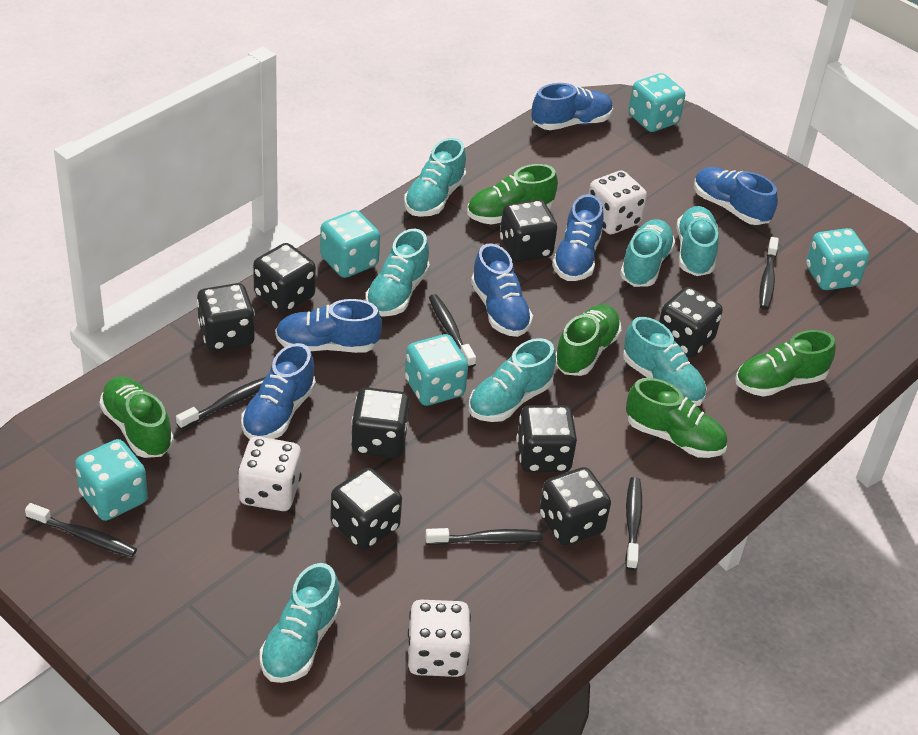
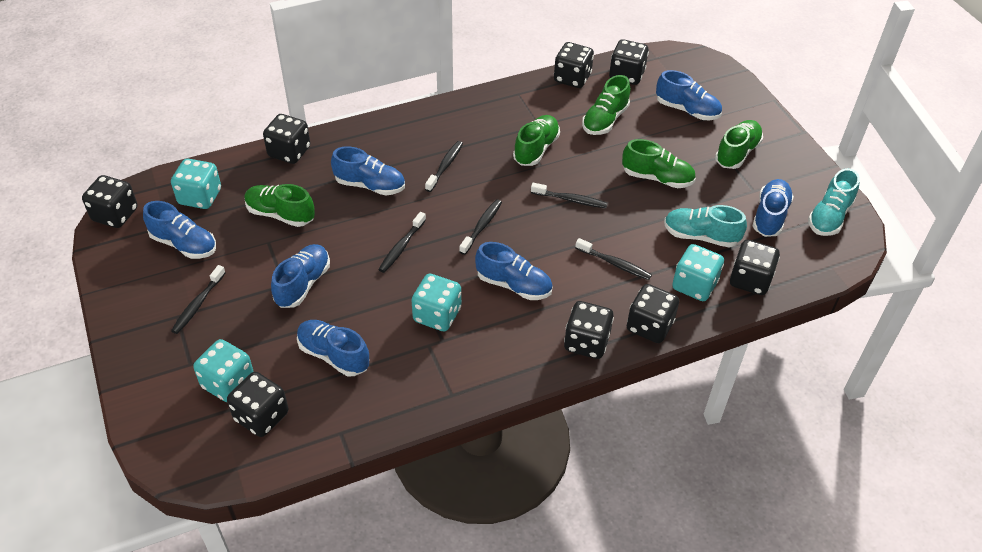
blue shoe: 6 -> 7
turquoise dice: 5 -> 4
turquoise shoe: 7 -> 2
white dice: 3 -> 0

